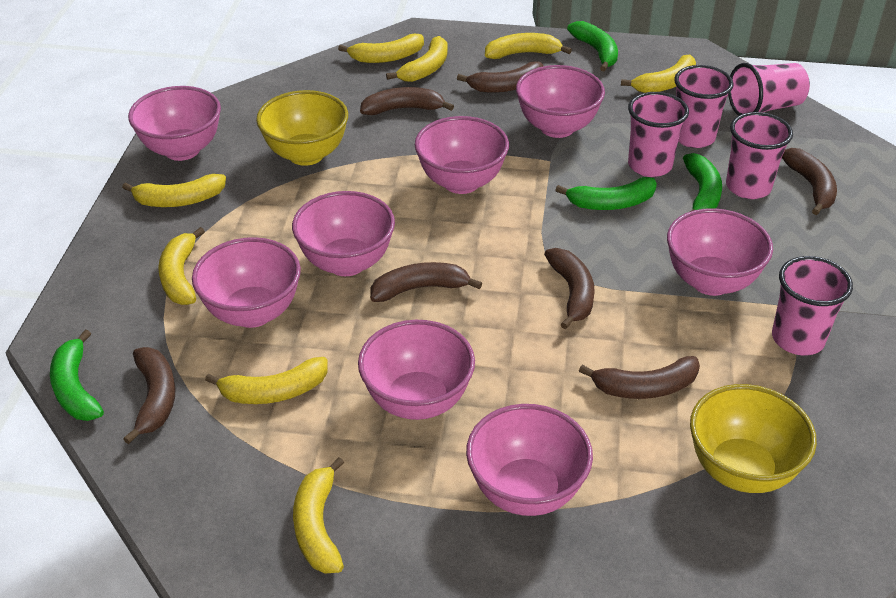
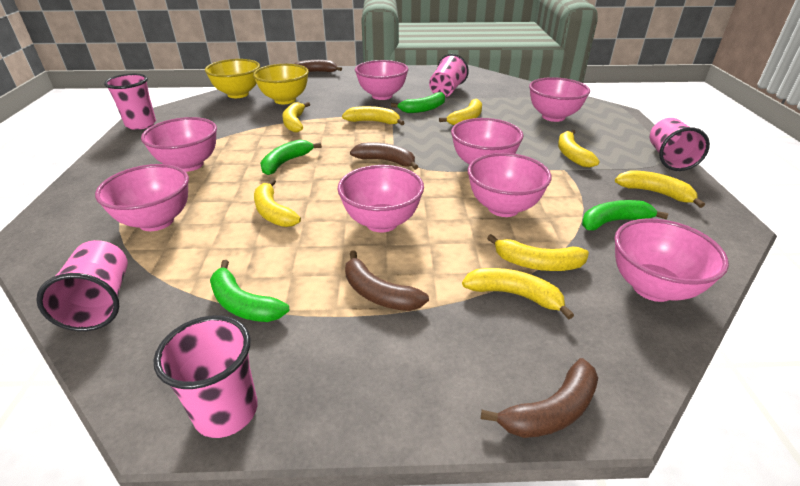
brown banana: 7 -> 4

